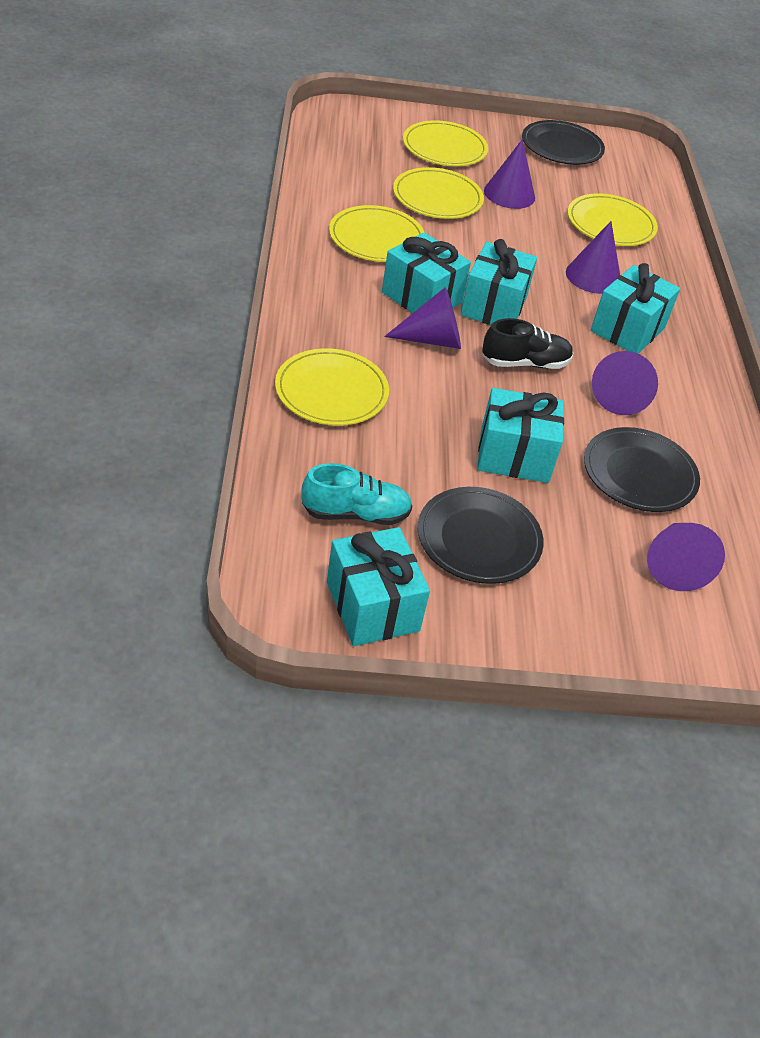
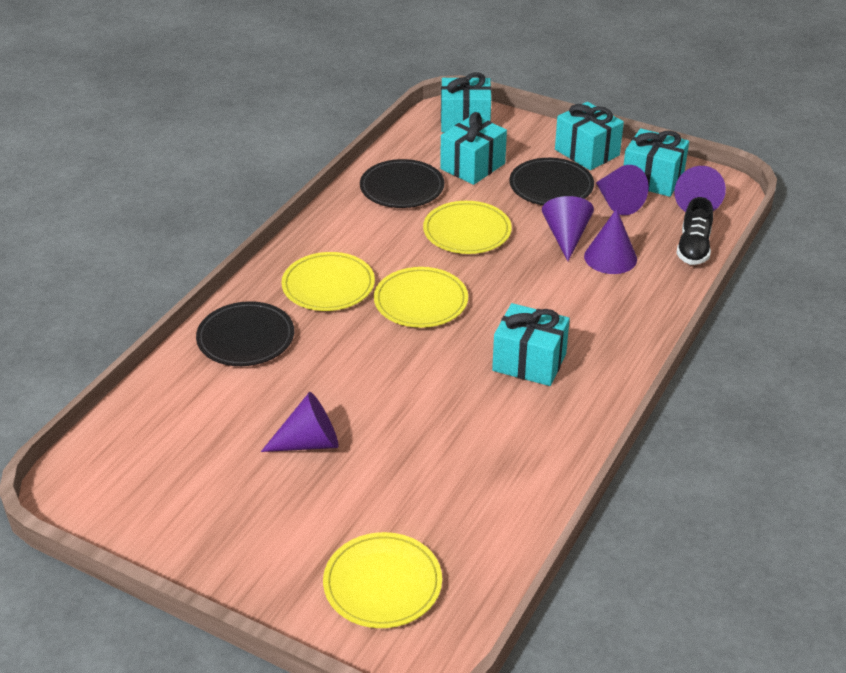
turquoise shoe: 1 -> 0
yellow plate: 5 -> 4

